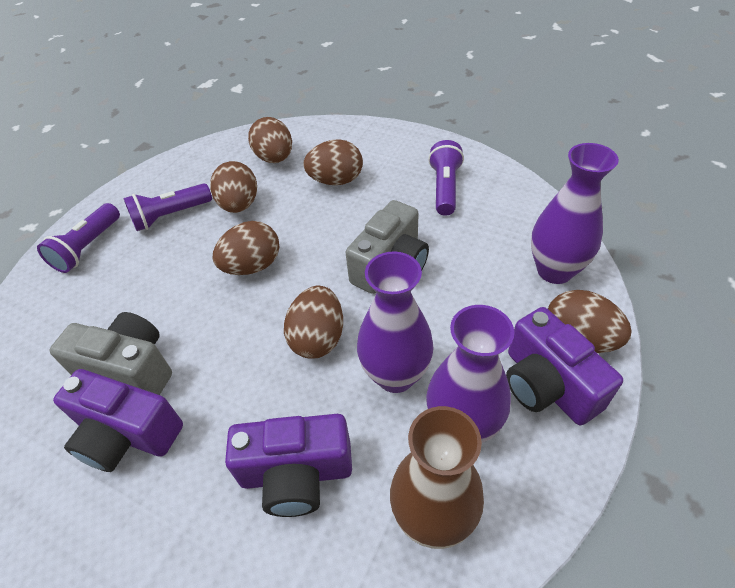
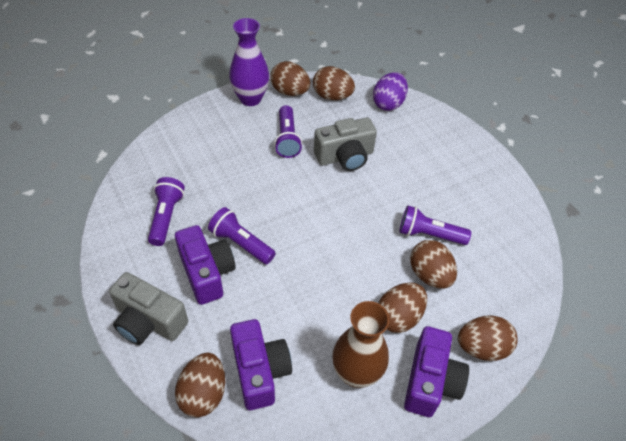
purple egg: 0 -> 1
purple flashlight: 3 -> 4
purple vase: 3 -> 1

